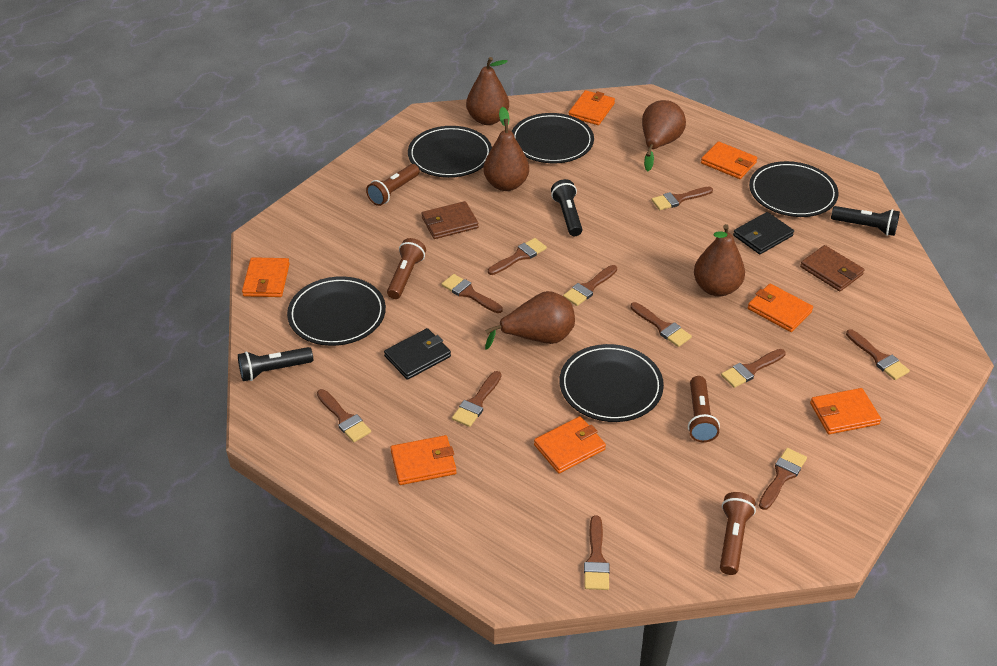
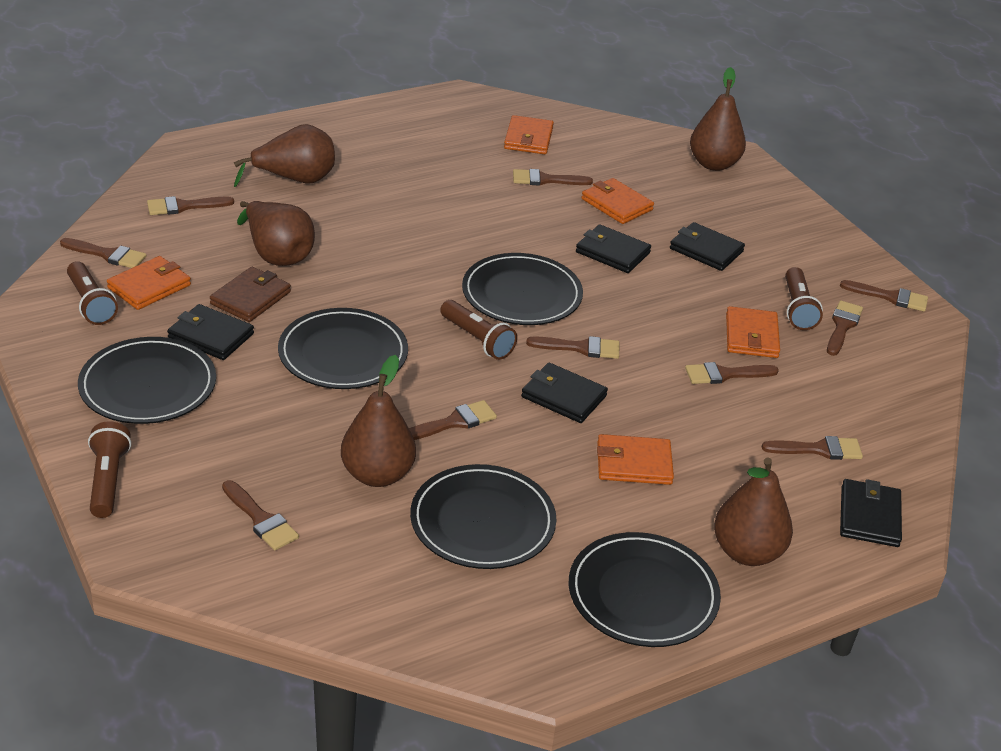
black flashlight: 3 -> 0
black wallet: 2 -> 5
brown brush: 11 -> 10
brown wallet: 2 -> 1
orange wallet: 7 -> 5

